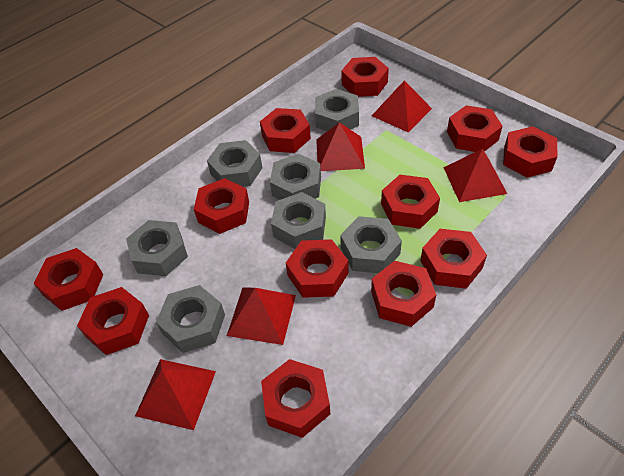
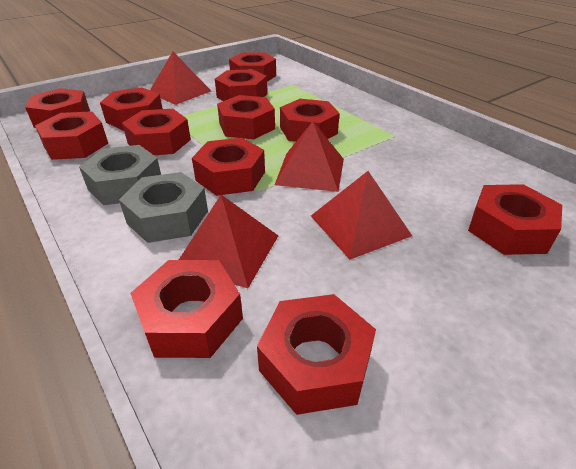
grey nut: 7 -> 2
red pyramid: 5 -> 4

